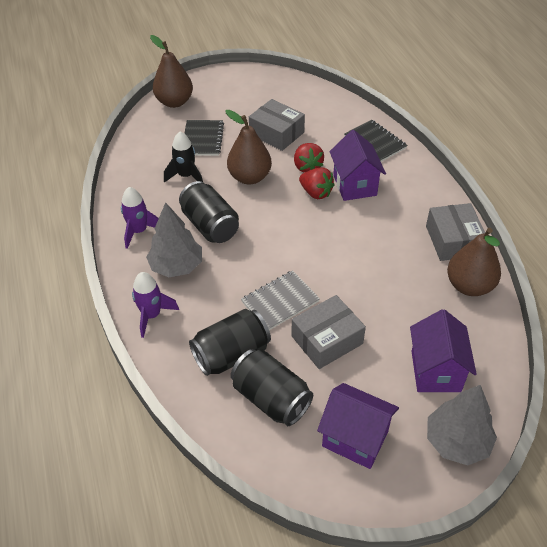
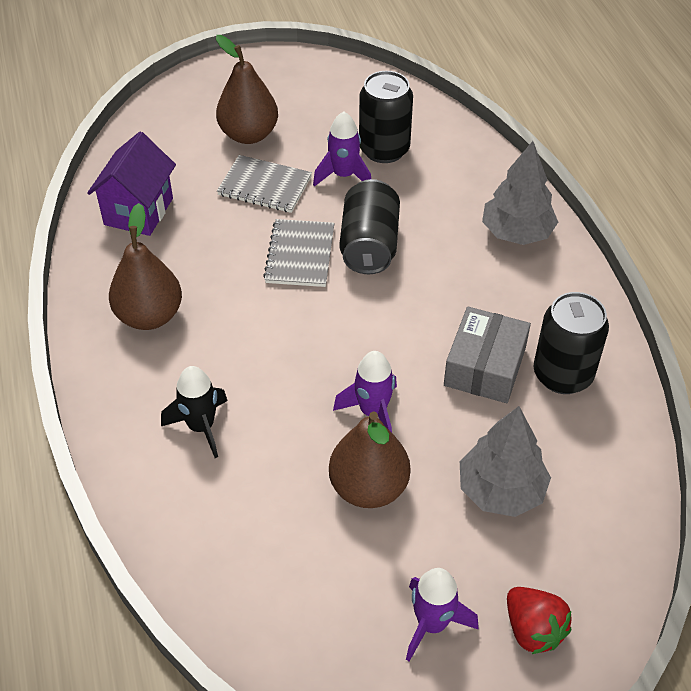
black notebook: 2 -> 0
grey box: 3 -> 1
grey notebook: 1 -> 2
purple house: 3 -> 1
purple rocket: 2 -> 3
red strawberry: 2 -> 1

